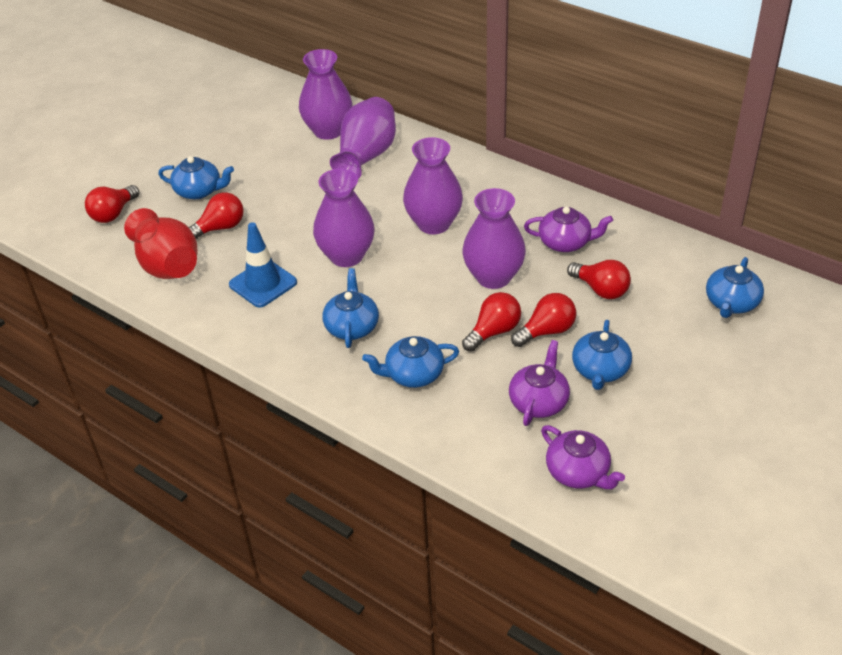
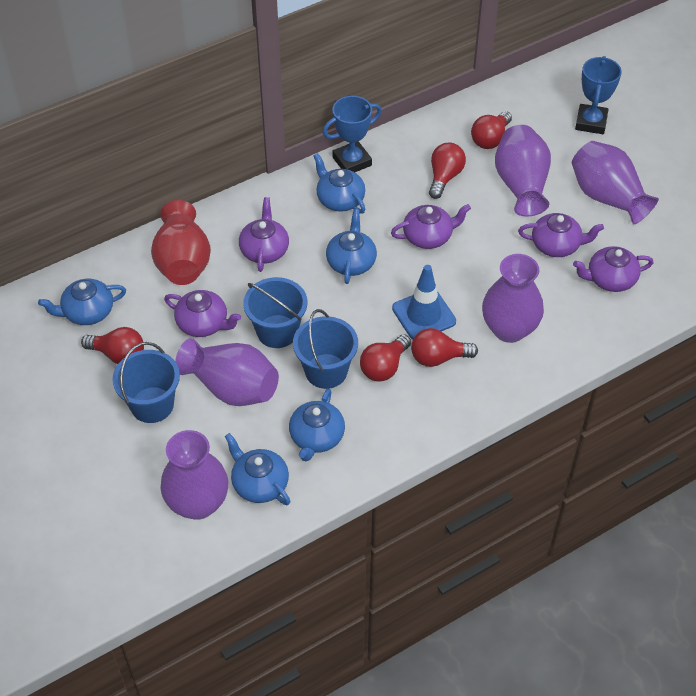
blue bucket: 0 -> 3
blue trophy: 0 -> 2
purple teapot: 3 -> 5

